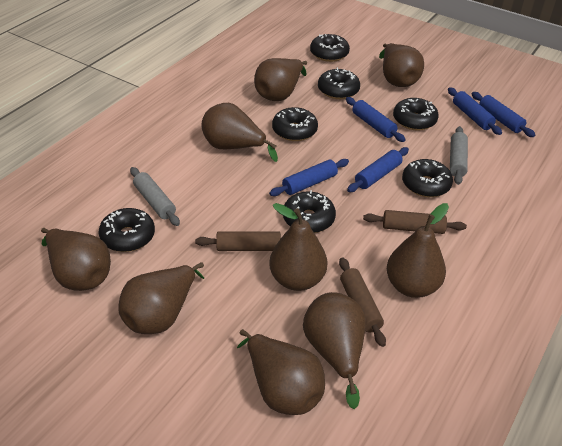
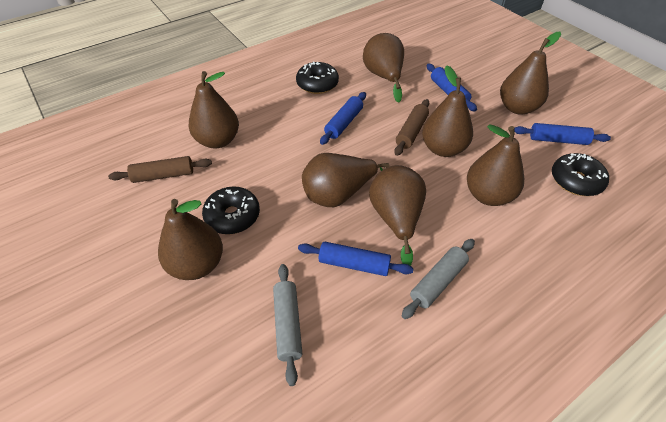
black donut: 7 -> 3
blue rolling pin: 5 -> 4
brown pear: 9 -> 8
brown rolling pin: 3 -> 2

